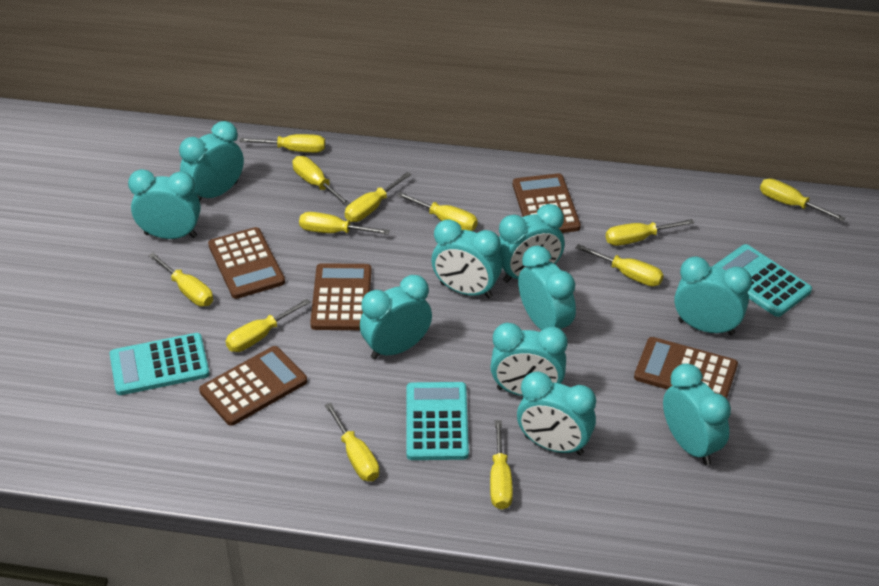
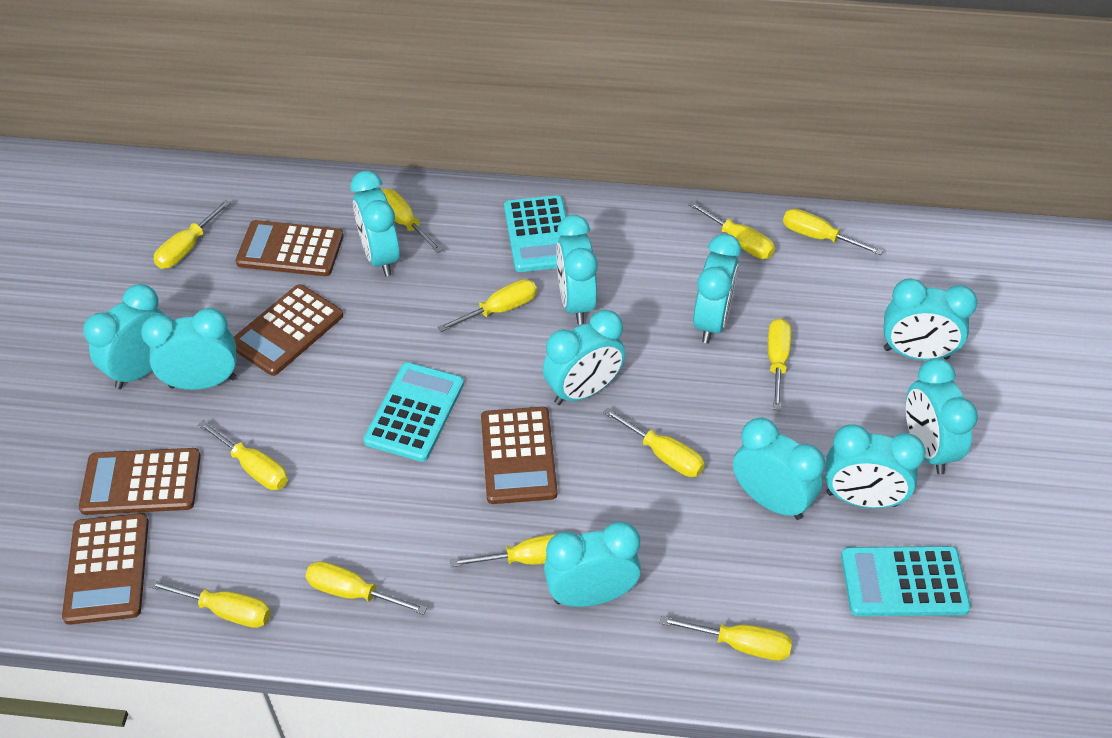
turquoise clock: 10 -> 11

